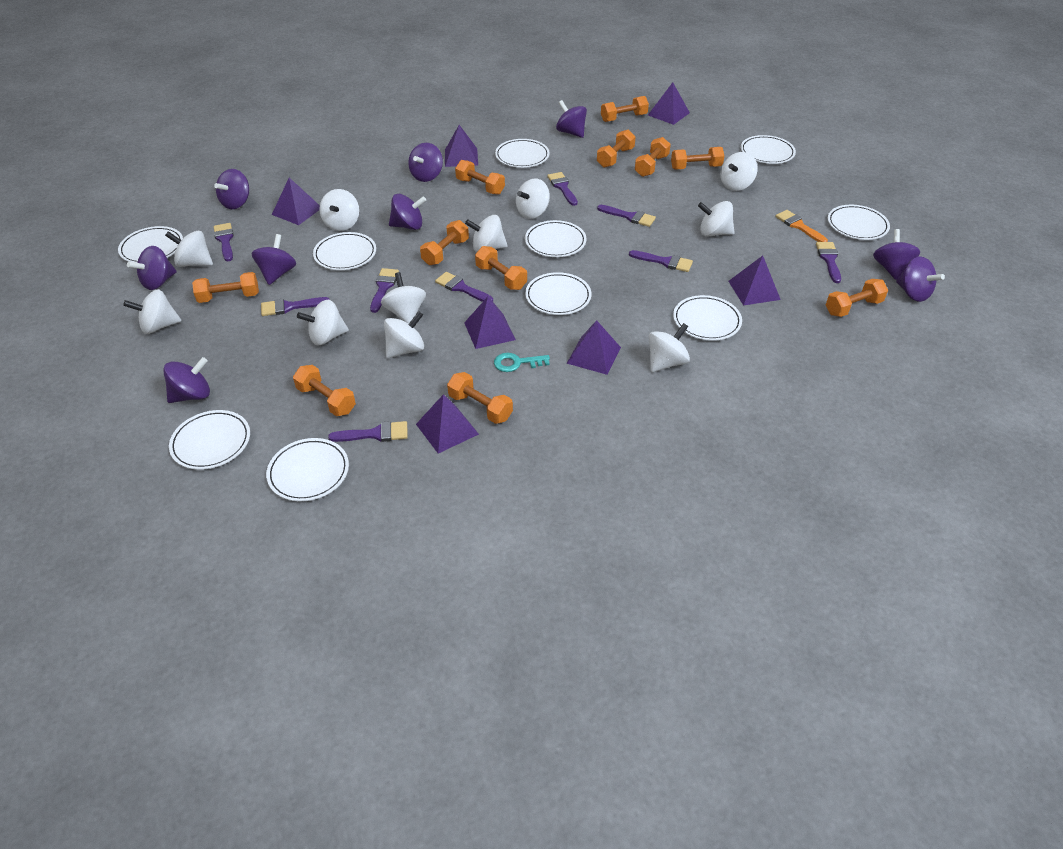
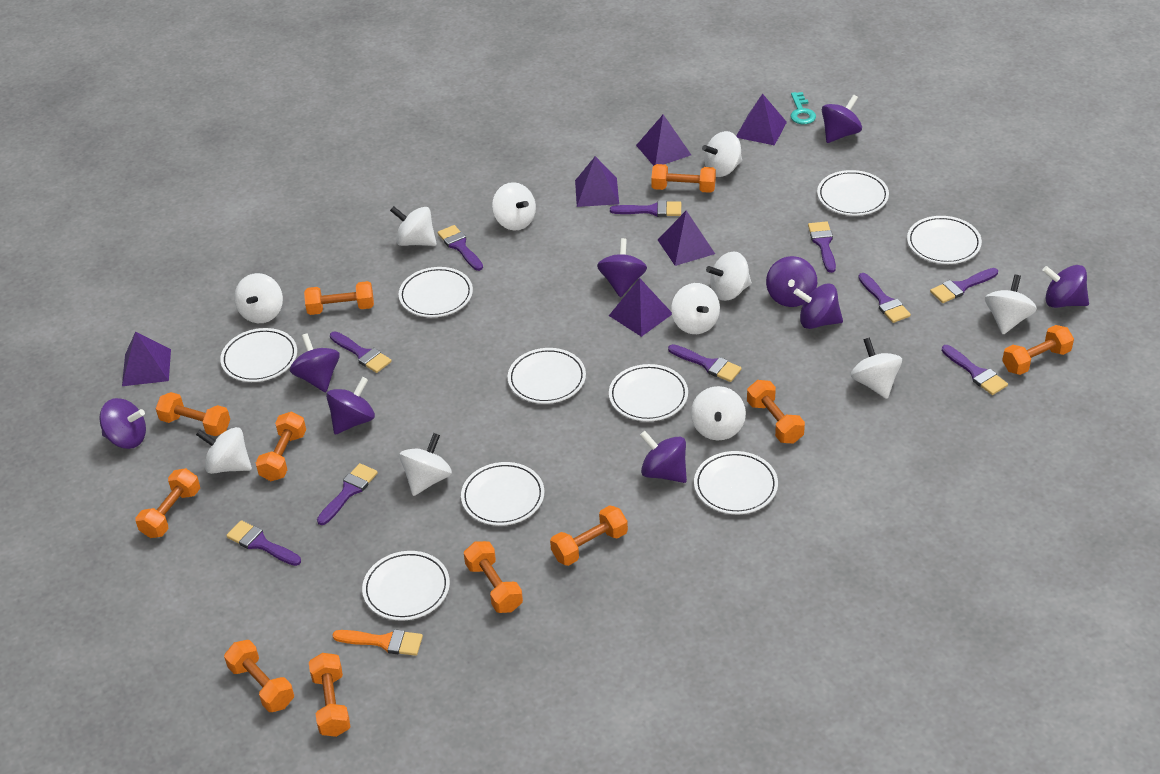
purple brush: 9 -> 10
purple pyramid: 7 -> 6
white plate: 10 -> 9

